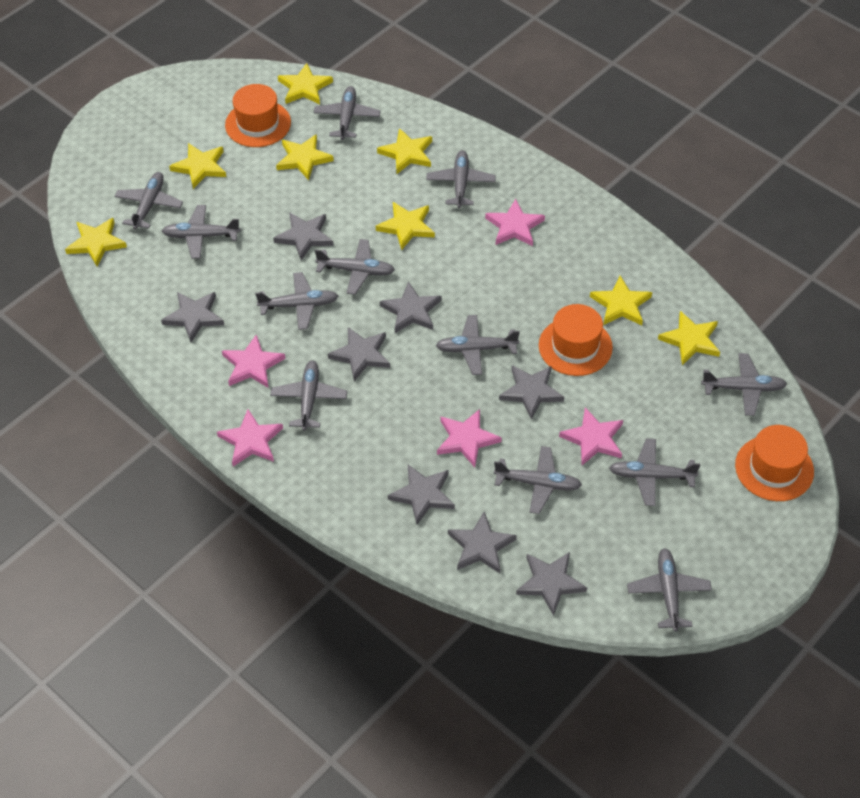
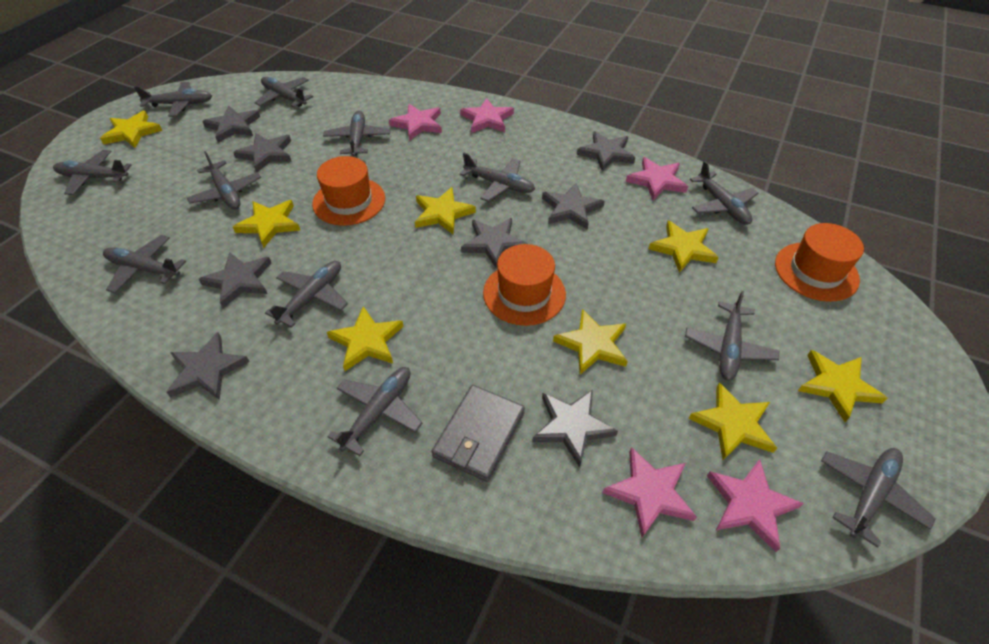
grey wallet: 0 -> 1

